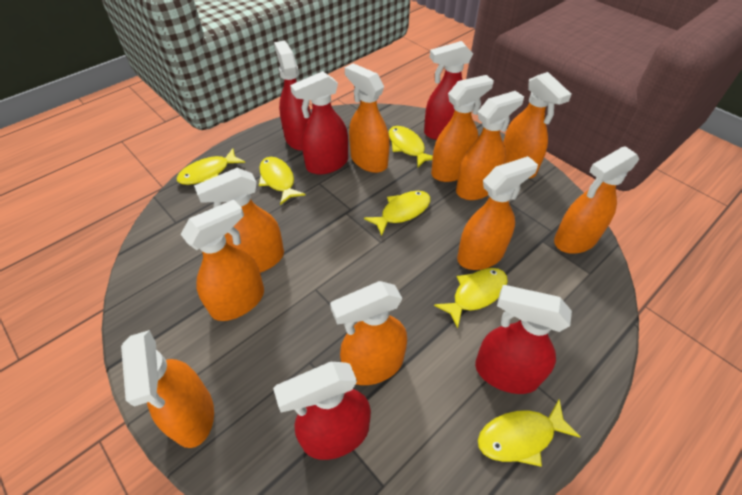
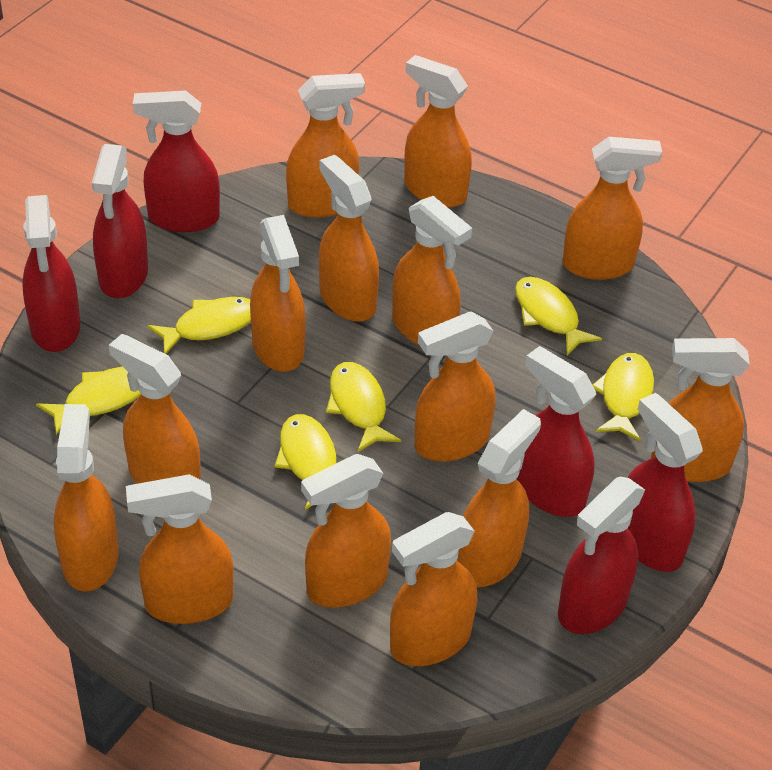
orange spray bottle: 10 -> 14
red spray bottle: 5 -> 6

